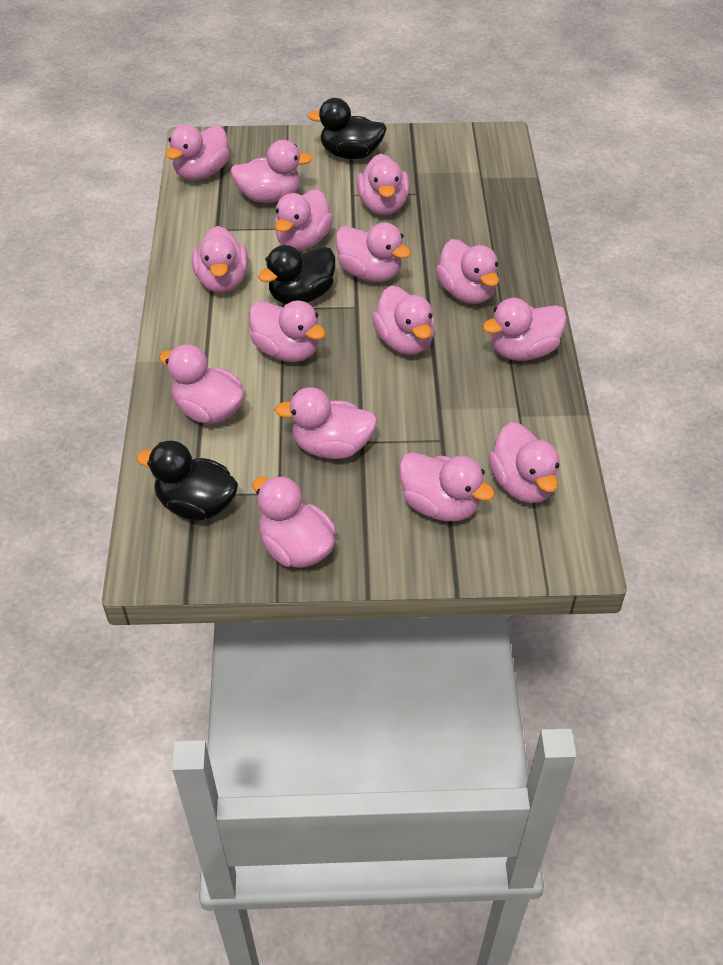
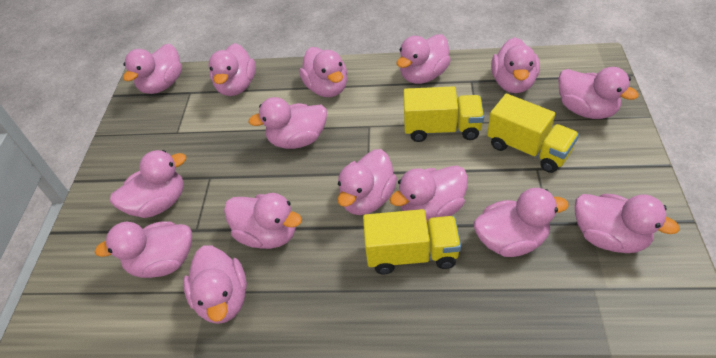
black duck: 3 -> 0
yellow truck: 0 -> 3

